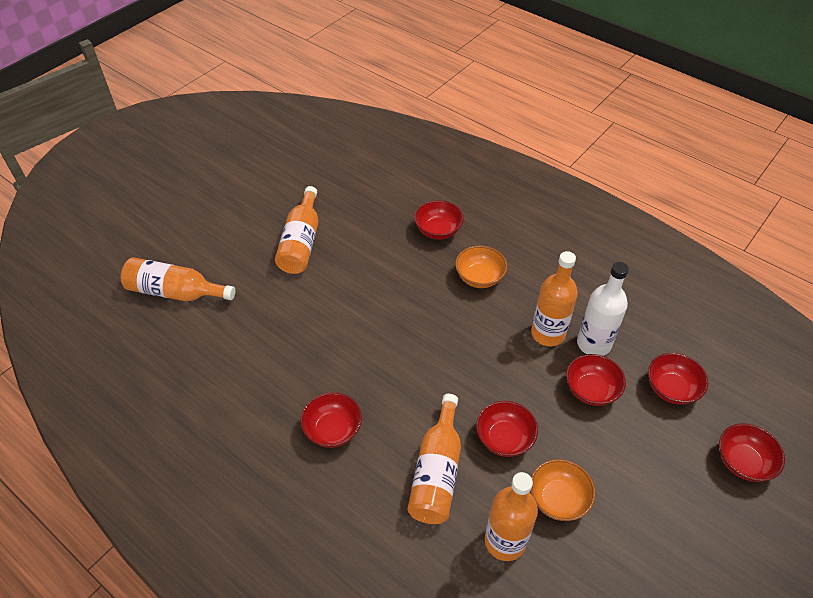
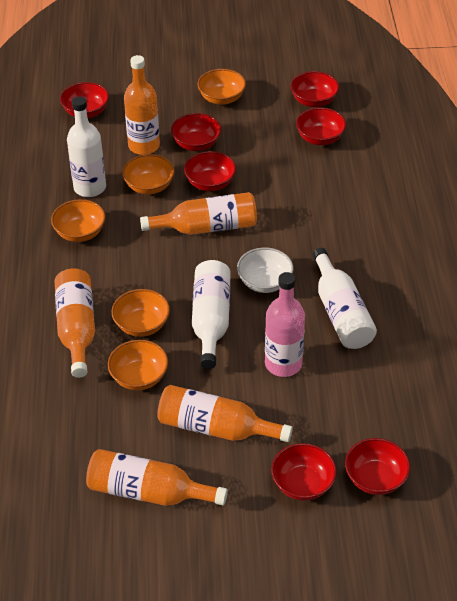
orange bowl: 2 -> 5
pink bottle: 0 -> 1
red bowl: 6 -> 7
white bottle: 1 -> 3
white bowl: 0 -> 1

